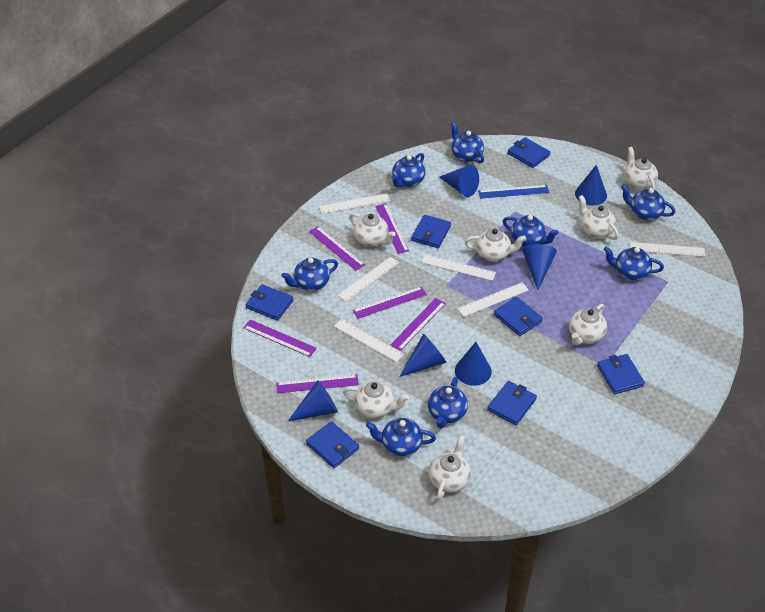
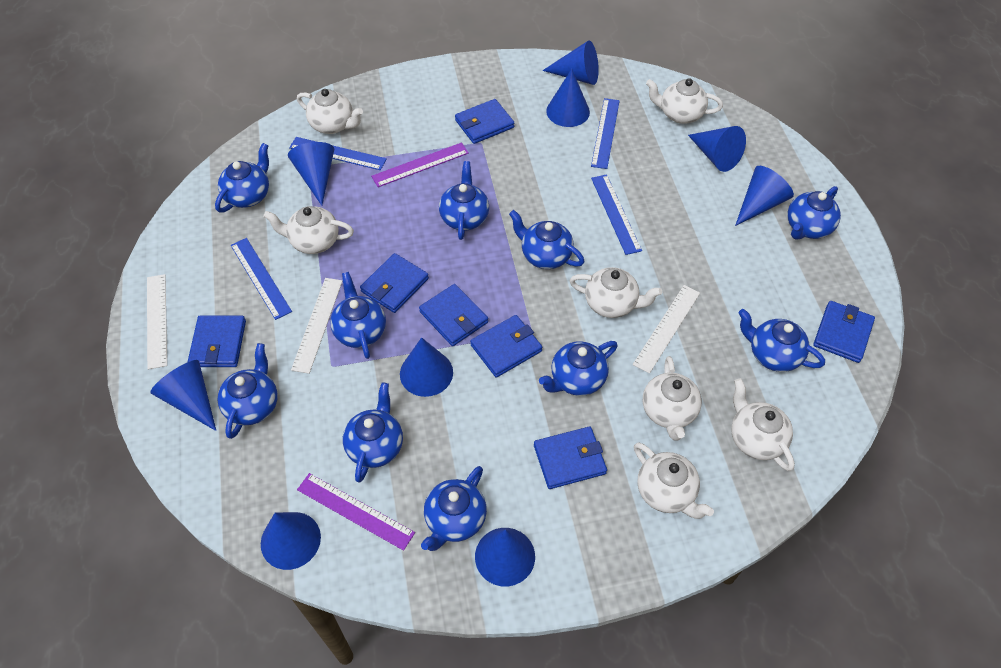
blue cone: 6 -> 9
blue ruler: 1 -> 4
blue teapot: 8 -> 10
purple ruler: 6 -> 2
white ruler: 6 -> 3

